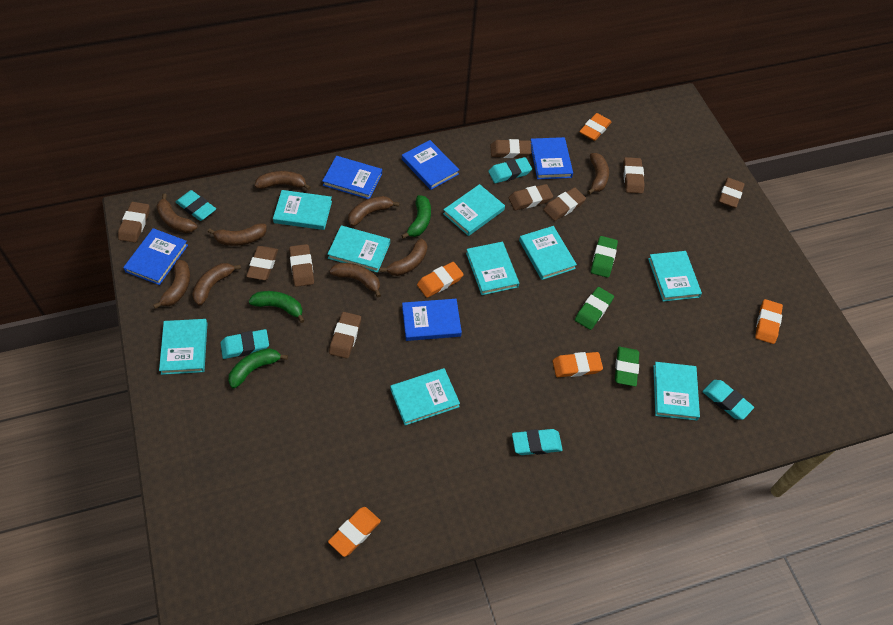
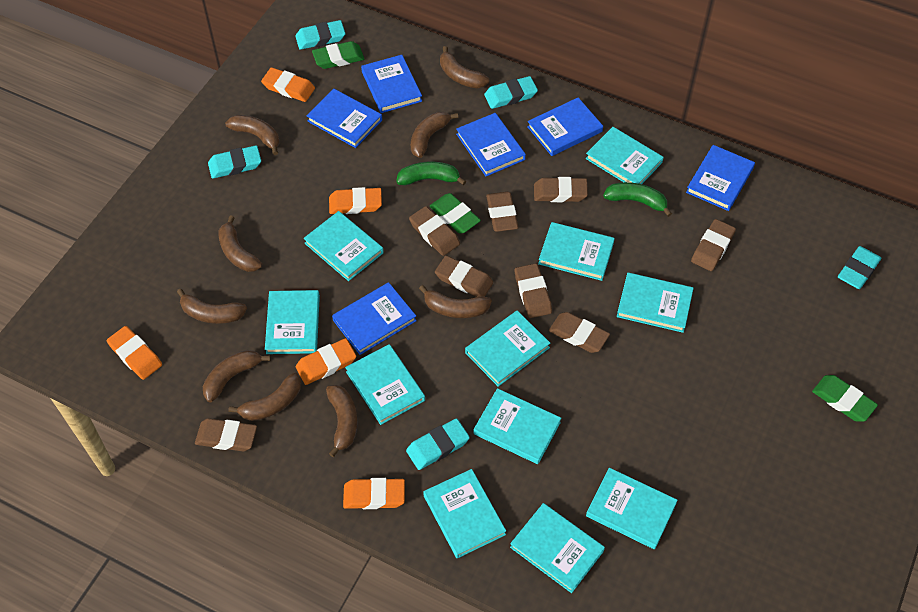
blue book: 5 -> 6
brown eraser: 9 -> 8
green banana: 3 -> 2
turquoise book: 9 -> 11

